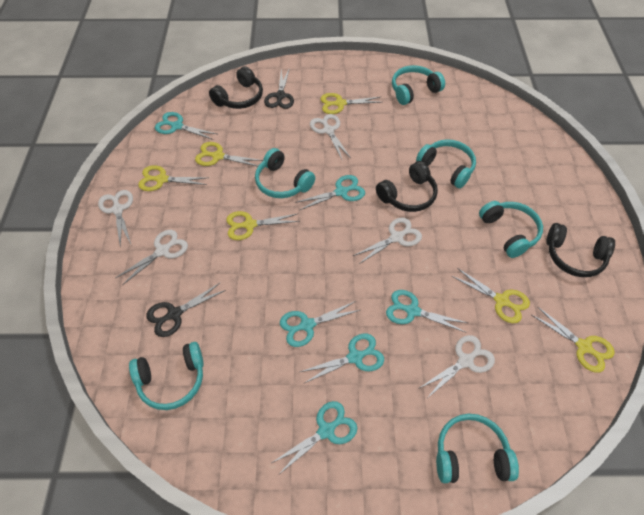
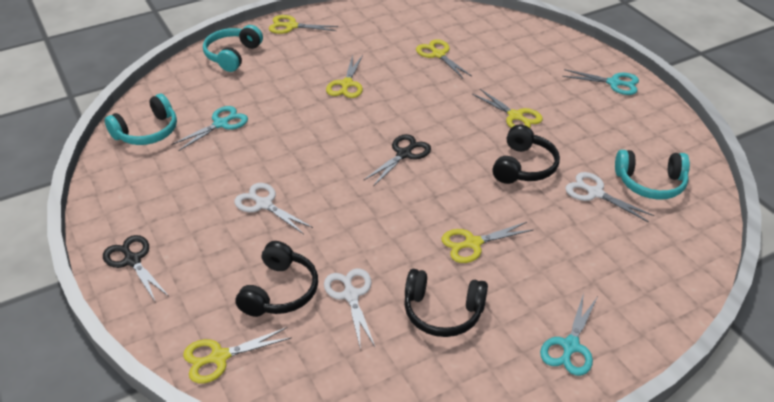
turquoise headphones: 6 -> 3
turquoise scissors: 6 -> 3
white scissors: 5 -> 3

